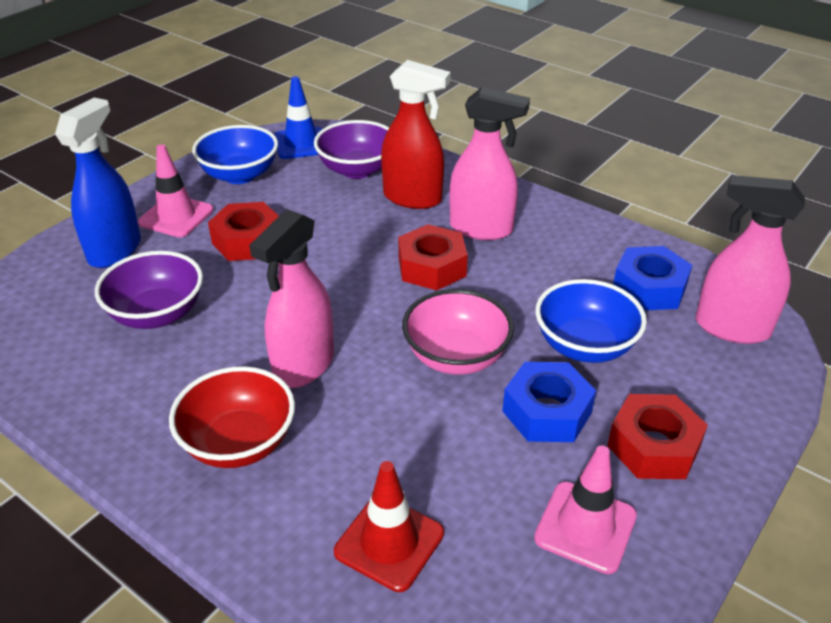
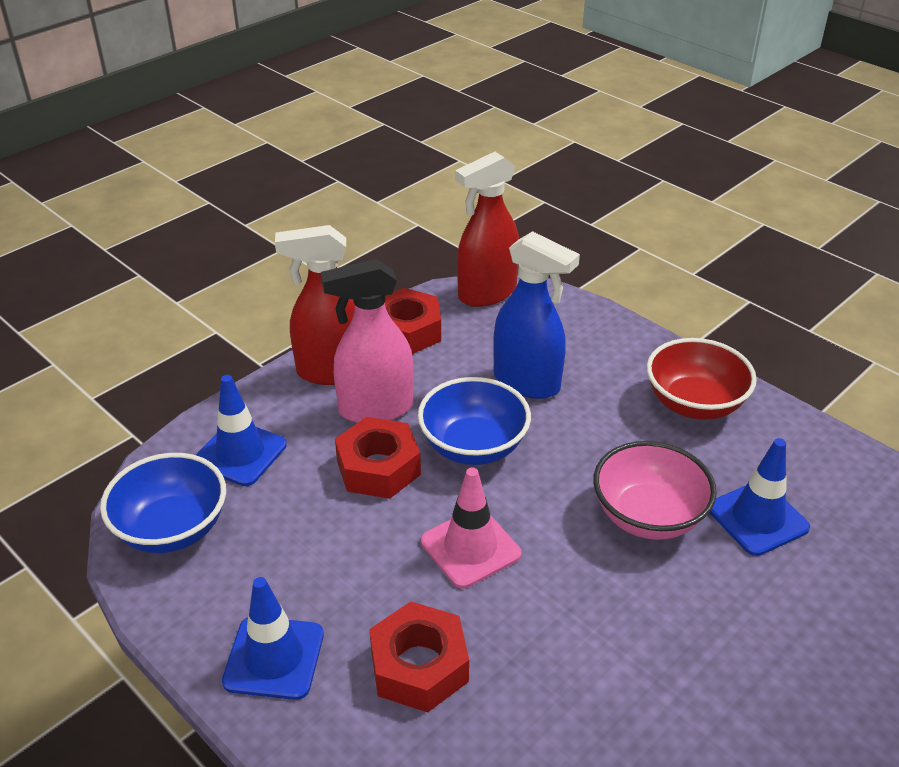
blue nut: 2 -> 0
blue traffic cone: 1 -> 3
pink spray bottle: 3 -> 1
pink traffic cone: 2 -> 1
purple bowl: 2 -> 0
red spray bottle: 1 -> 2
red traffic cone: 1 -> 0

